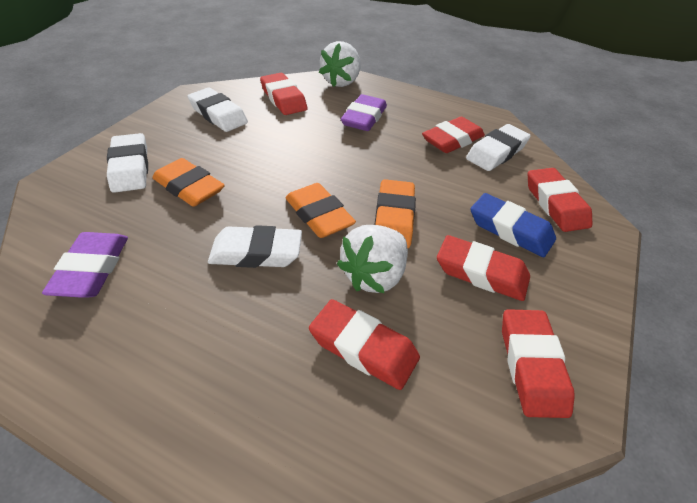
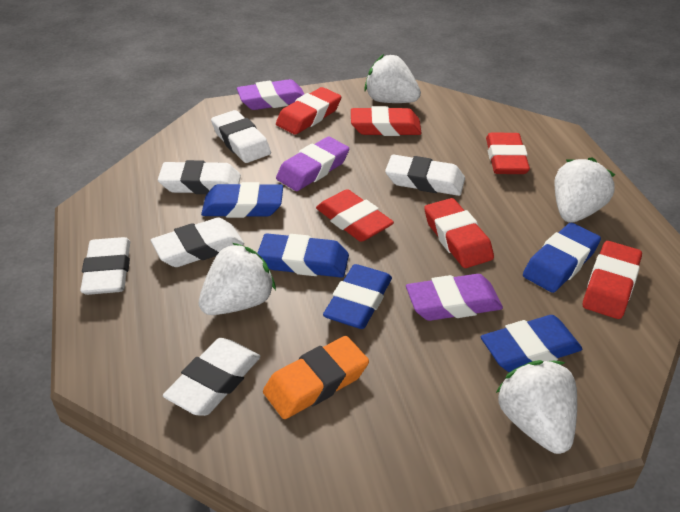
blue eraser: 1 -> 5
orange eraser: 3 -> 1
purple eraser: 2 -> 3
white eraser: 4 -> 6
white strawberry: 2 -> 4

